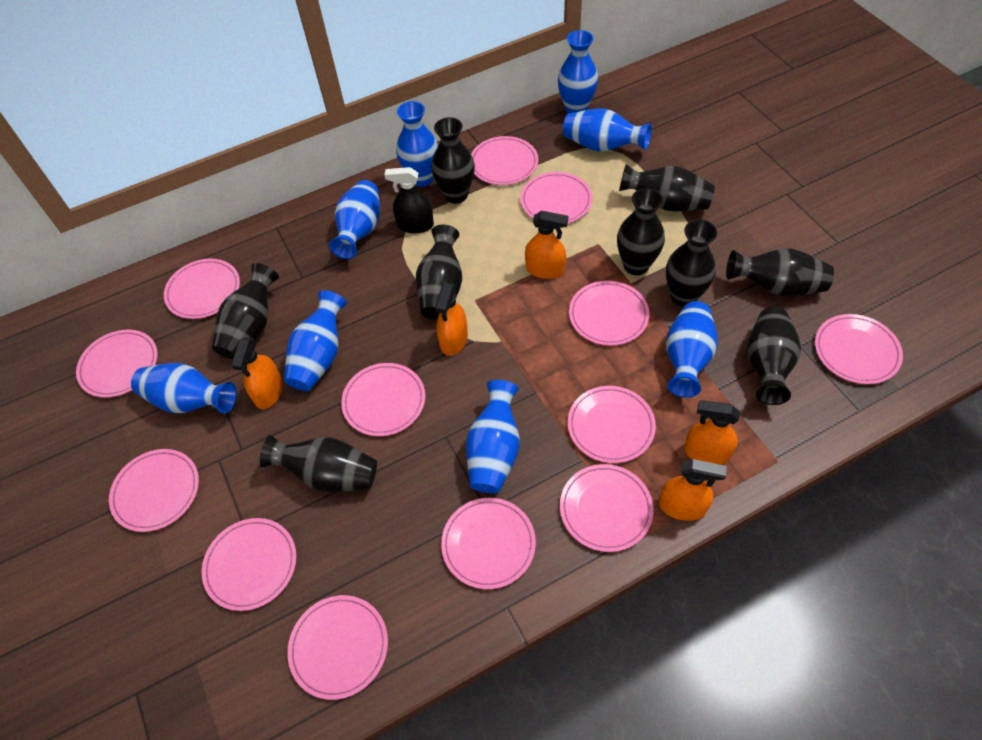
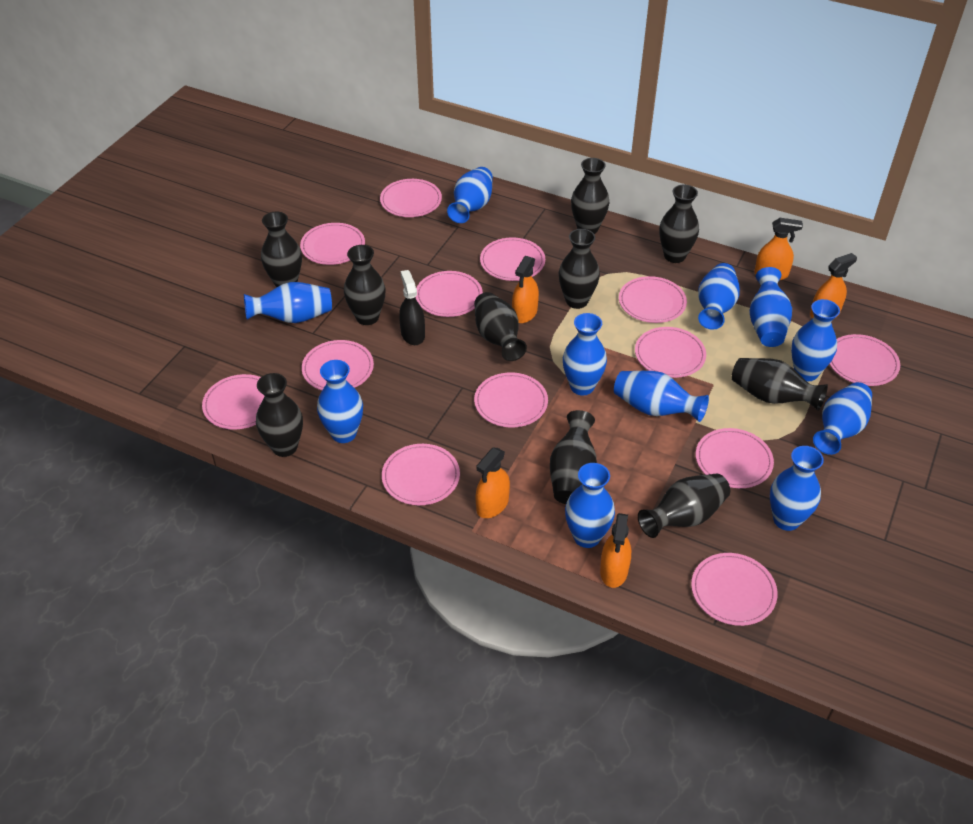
black vase: 9 -> 10
blue vase: 8 -> 11

